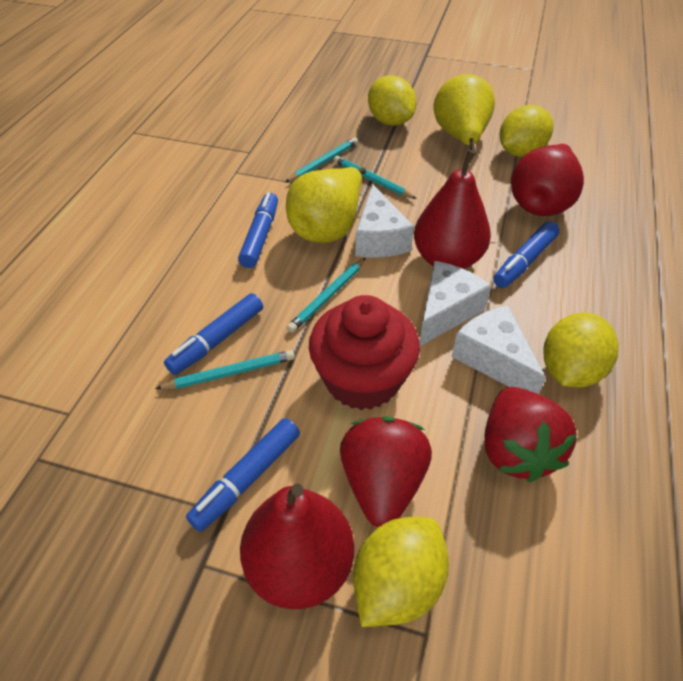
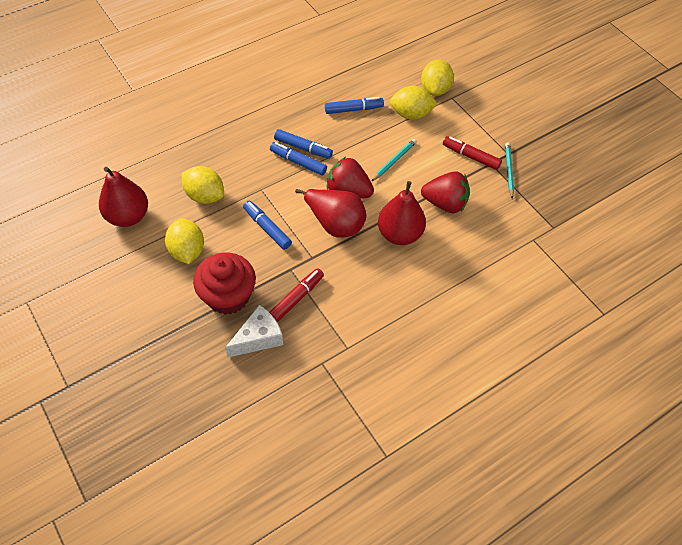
red marker: 0 -> 2
turquoise pencil: 4 -> 2
white cheese: 3 -> 1
yellow pear: 2 -> 0

